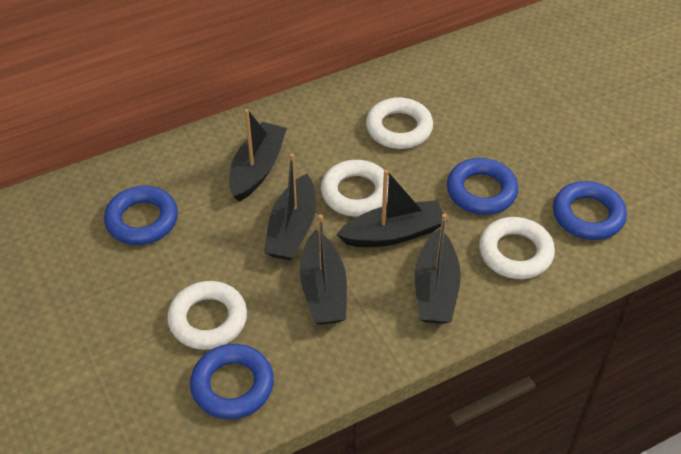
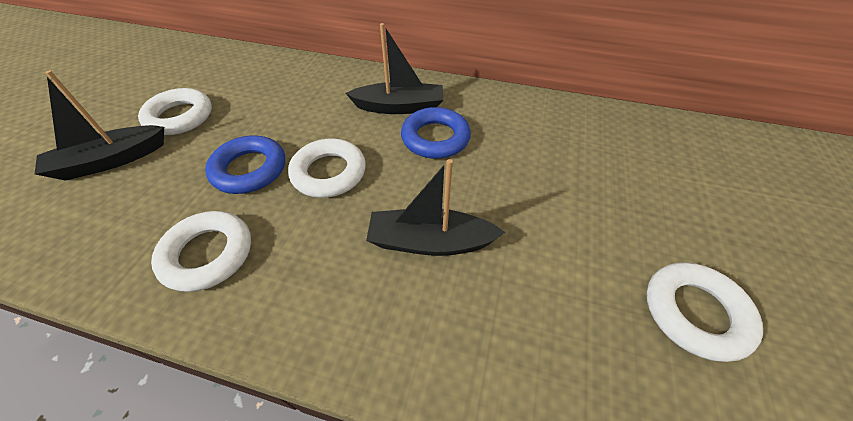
black boat: 5 -> 3
blue ring: 4 -> 2

